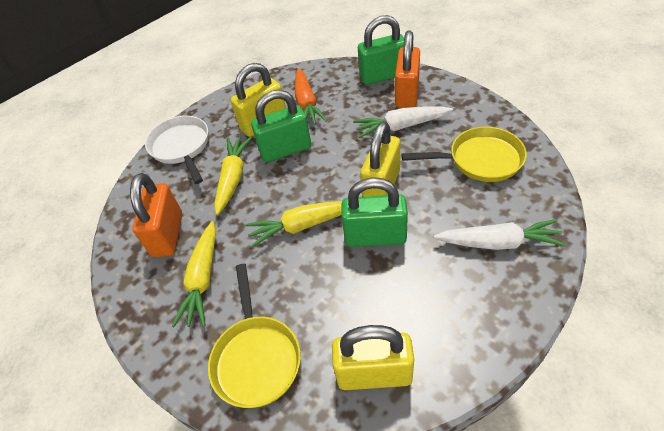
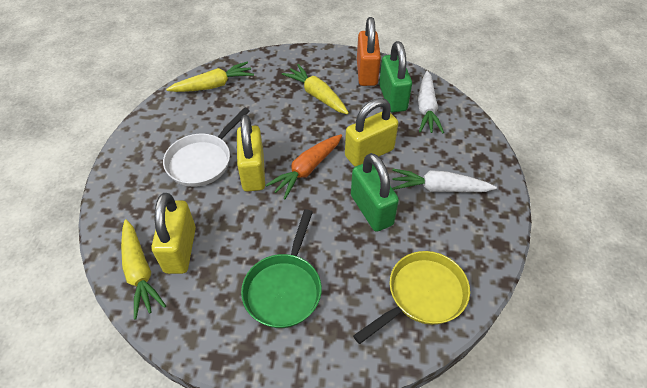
green padlock: 3 -> 2
green pan: 0 -> 1
orange padlock: 2 -> 1
yellow pan: 2 -> 1

